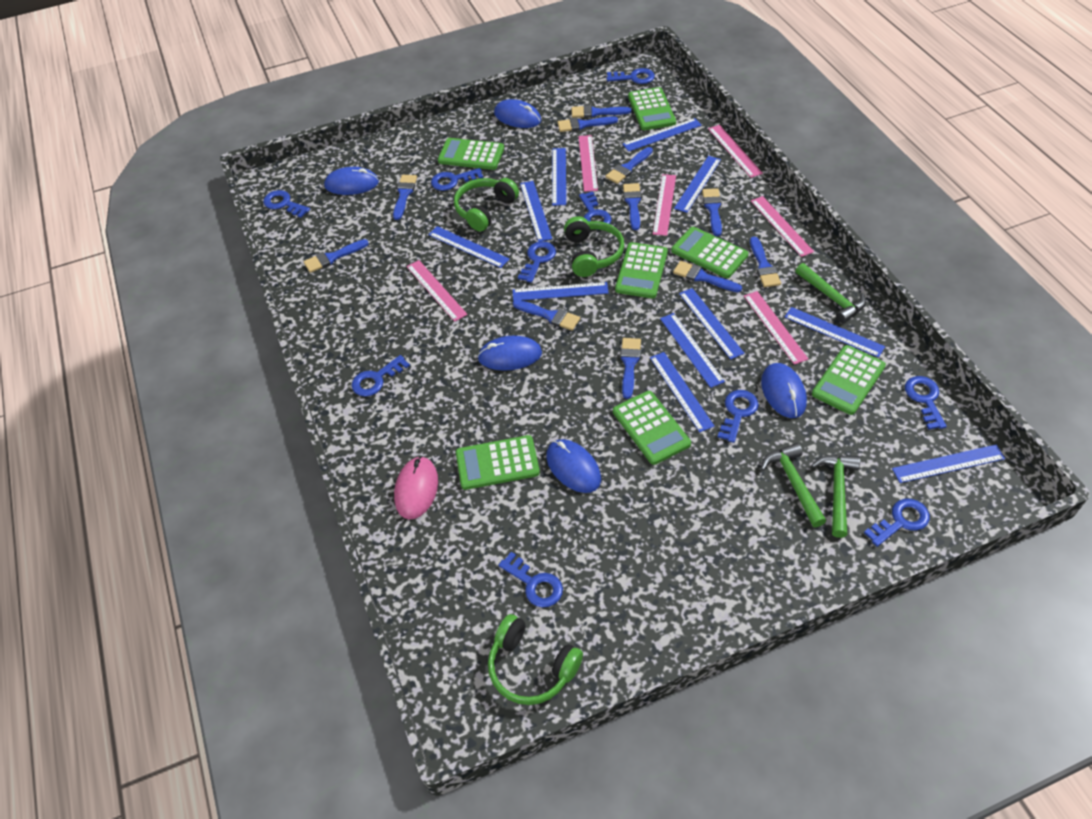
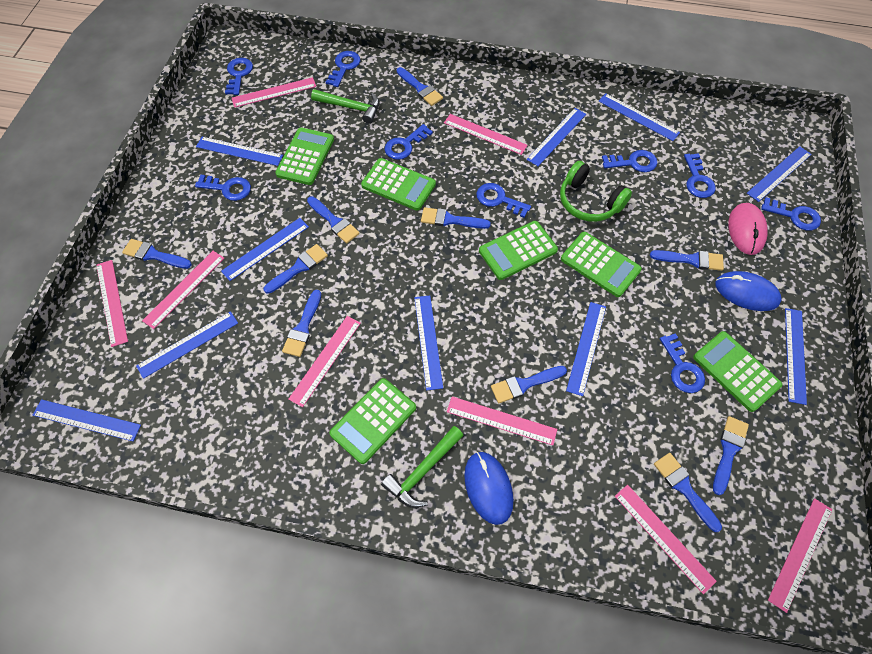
blue brush: 11 -> 10
blue key: 10 -> 9
blue mouse: 5 -> 2
blue ruler: 11 -> 10
green calculator: 7 -> 6
green hammer: 3 -> 2
green headphones: 3 -> 1
pink ruler: 6 -> 8

